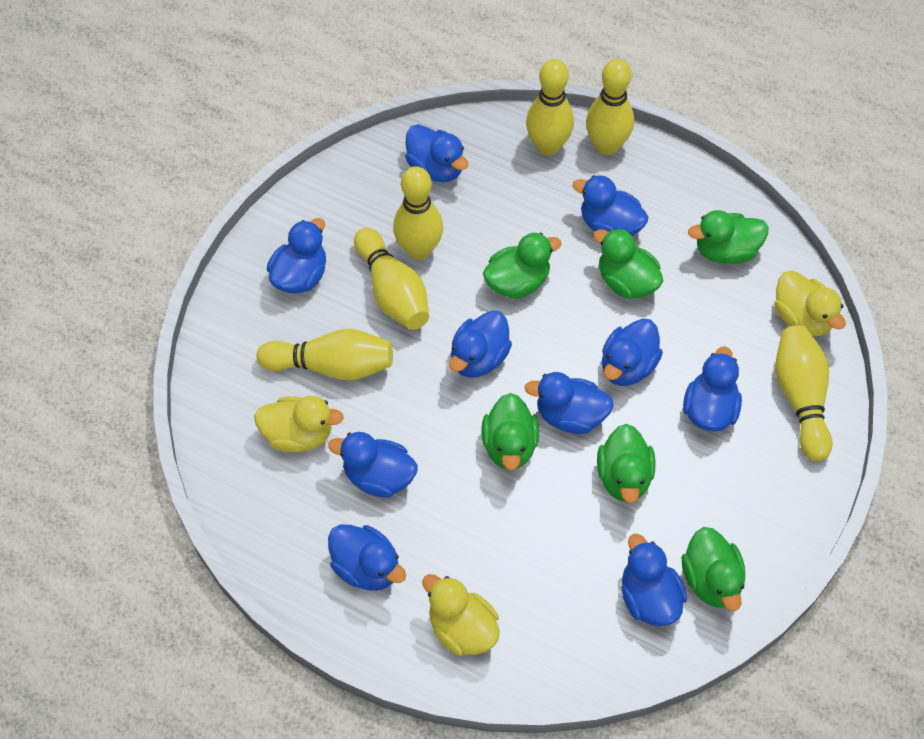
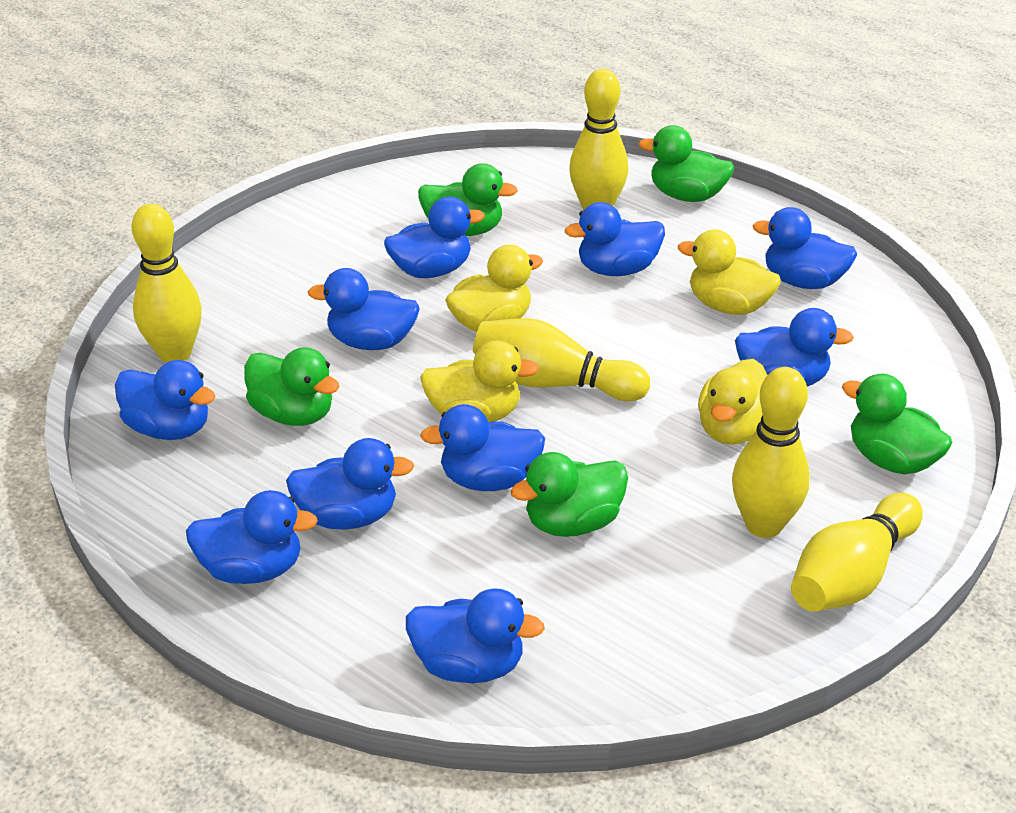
green duck: 6 -> 5
yellow bowling pin: 6 -> 5
yellow duck: 3 -> 4

